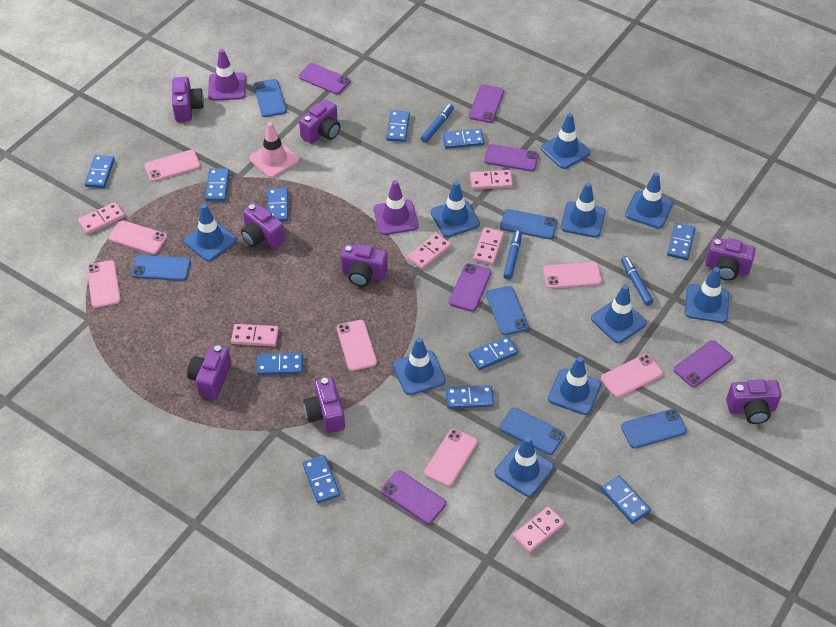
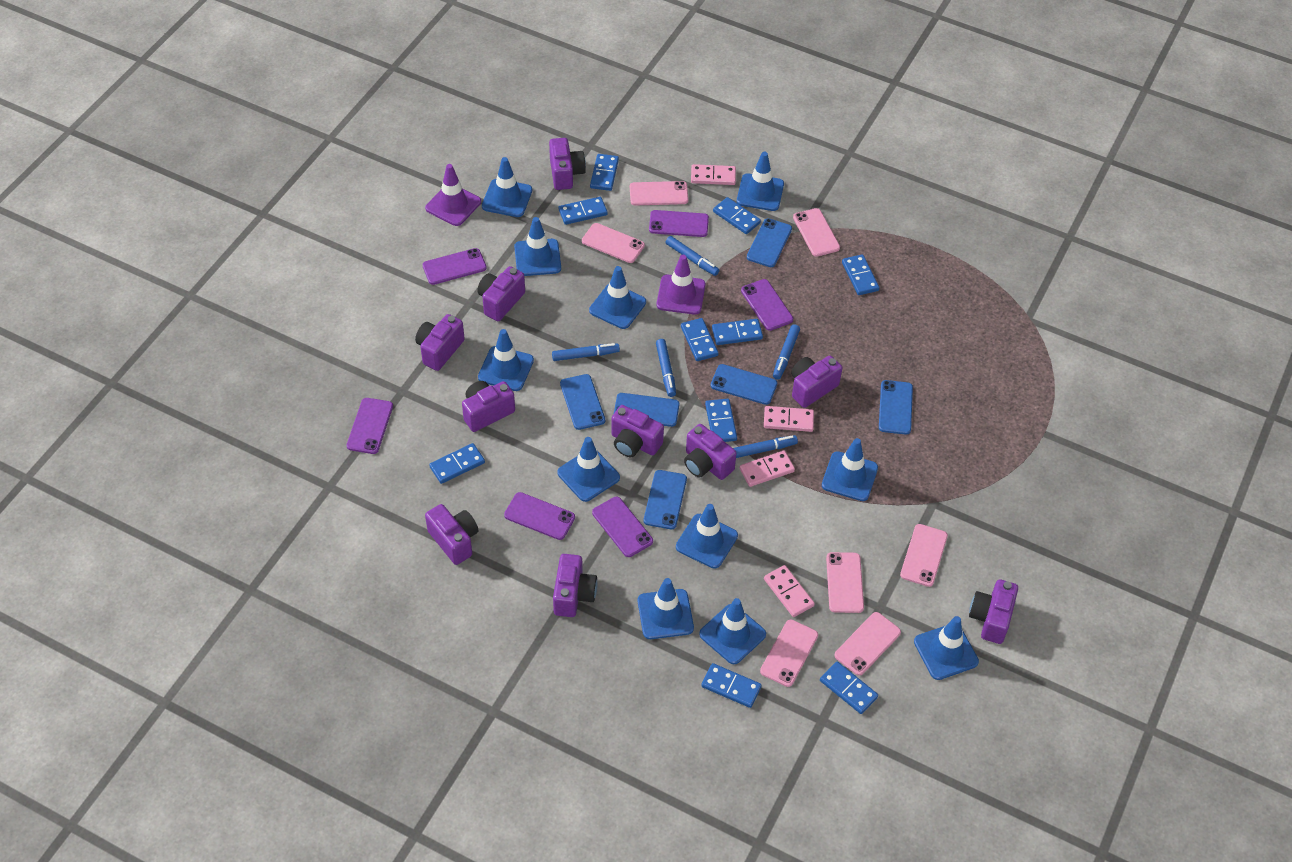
blue domino: 11 -> 10
blue marker: 3 -> 5
blue traffic cone: 10 -> 11
pink domino: 6 -> 4
pink traffic cone: 1 -> 0
purple camera: 8 -> 10

